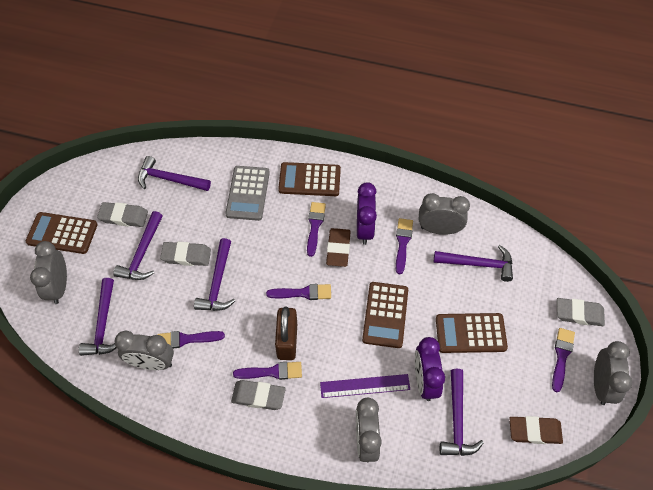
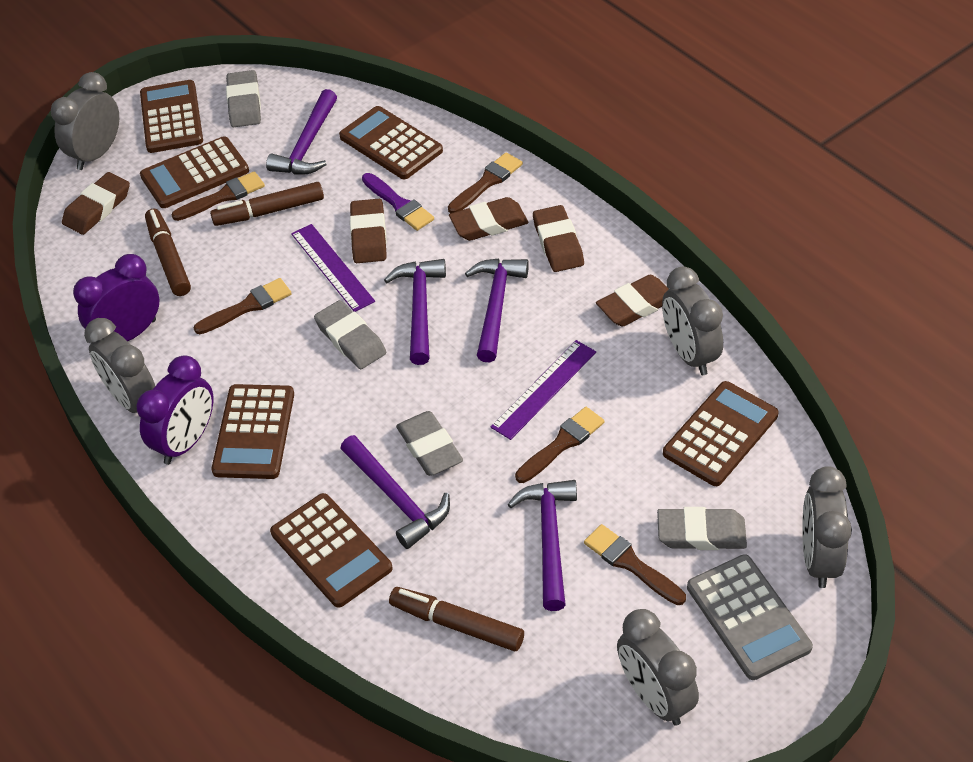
brown brush: 0 -> 5
brown calculator: 4 -> 6
brown eraser: 2 -> 5
brown marker: 0 -> 3
brown padlock: 1 -> 0
purple brush: 6 -> 1
purple hammer: 6 -> 5
purple ruler: 1 -> 2

